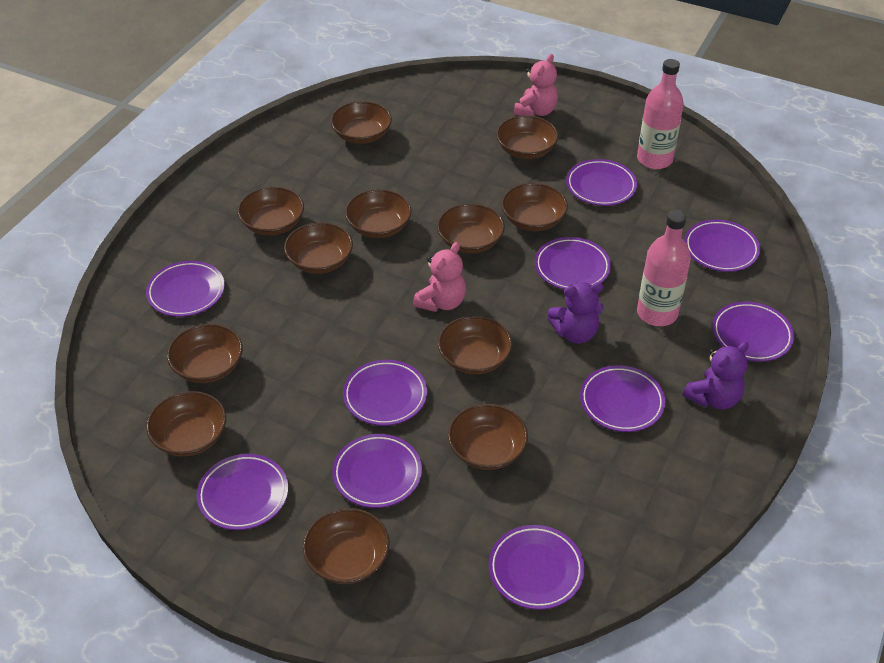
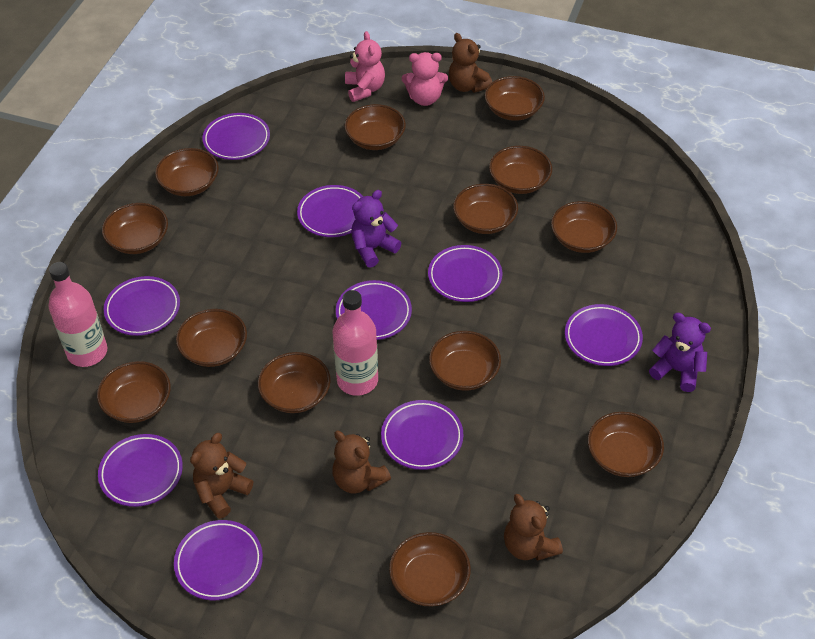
brown bowl: 12 -> 13
brown teddy bear: 0 -> 4
purple plate: 10 -> 9

